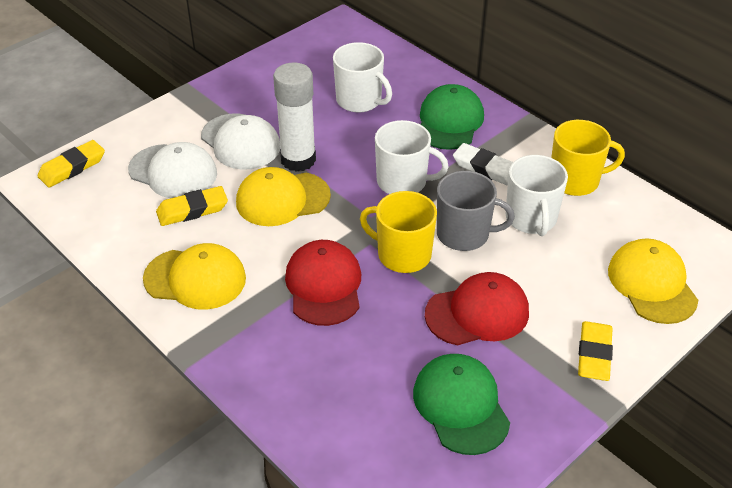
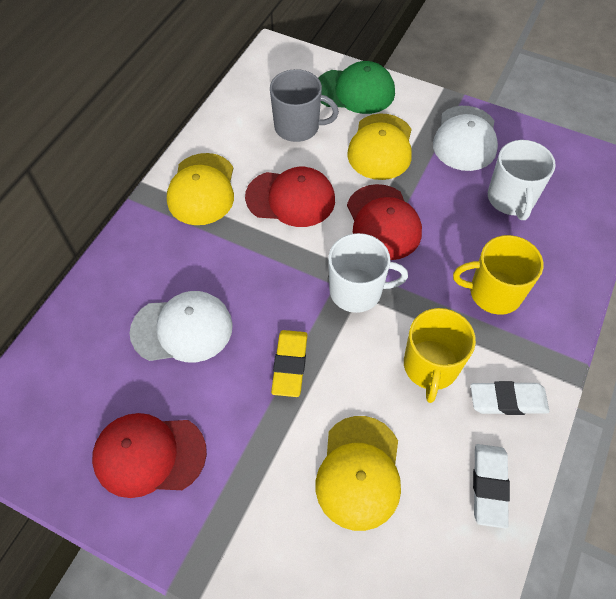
green cap: 2 -> 1
red cap: 2 -> 3
white eraser: 1 -> 2
white glue stick: 1 -> 0
white mug: 3 -> 2
yellow eraser: 3 -> 1

